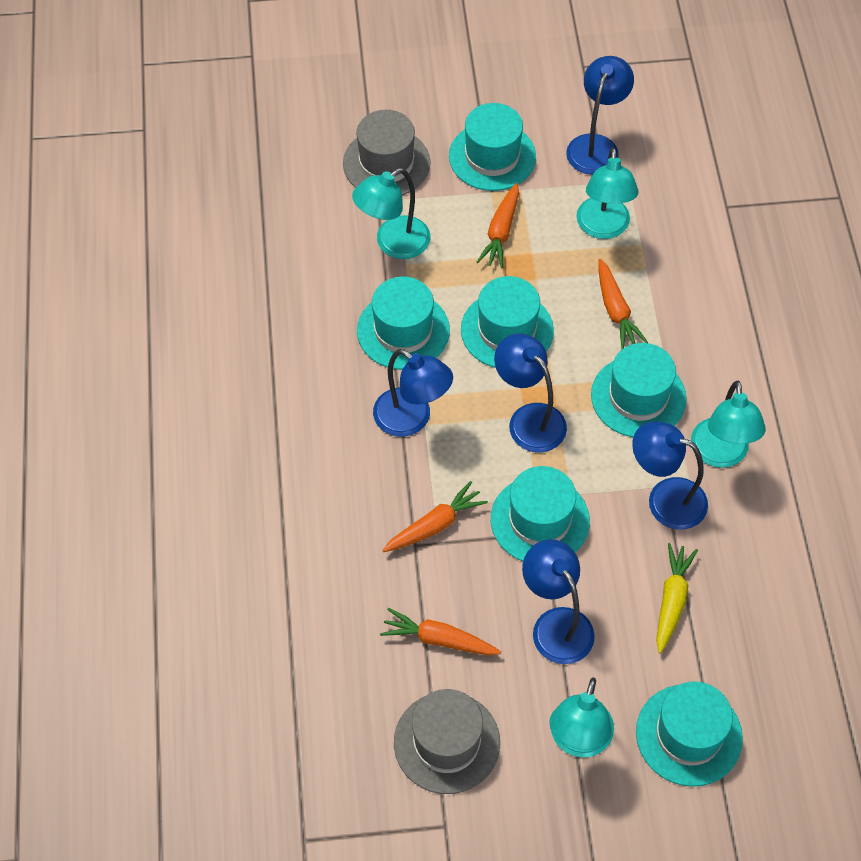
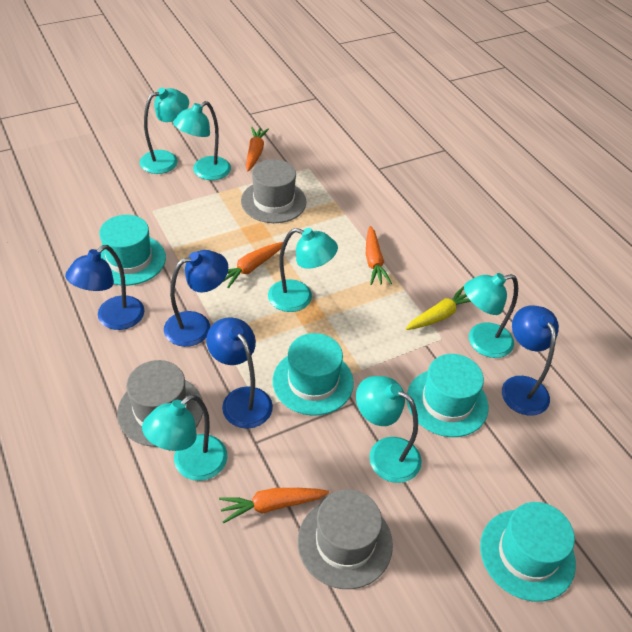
blue lamp: 5 -> 4
grey hat: 2 -> 3
turquoise hat: 6 -> 4
turquoise lamp: 4 -> 6

